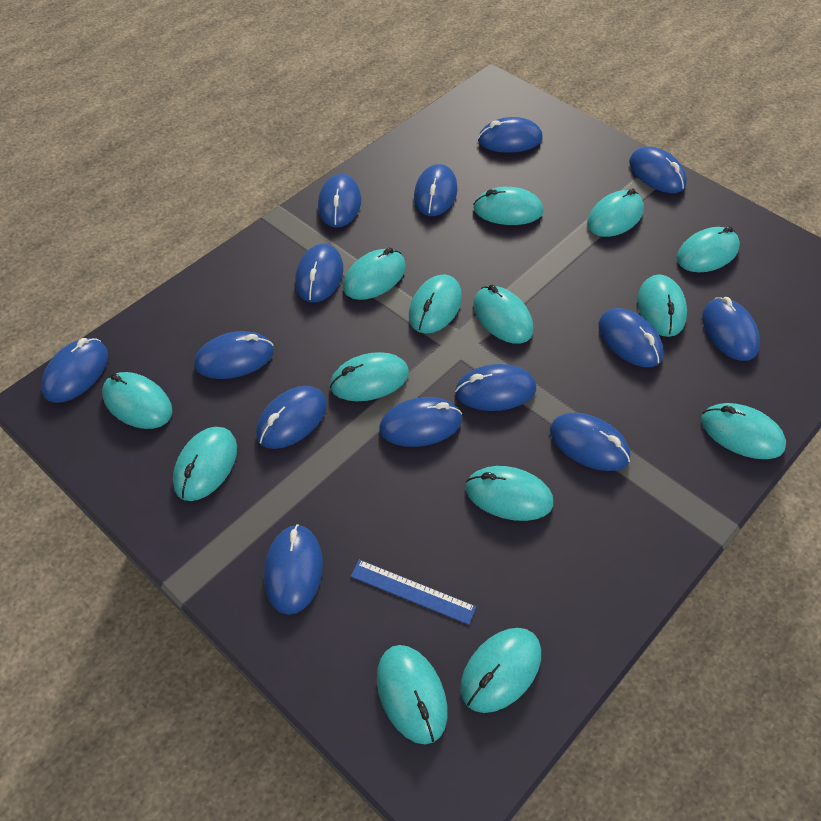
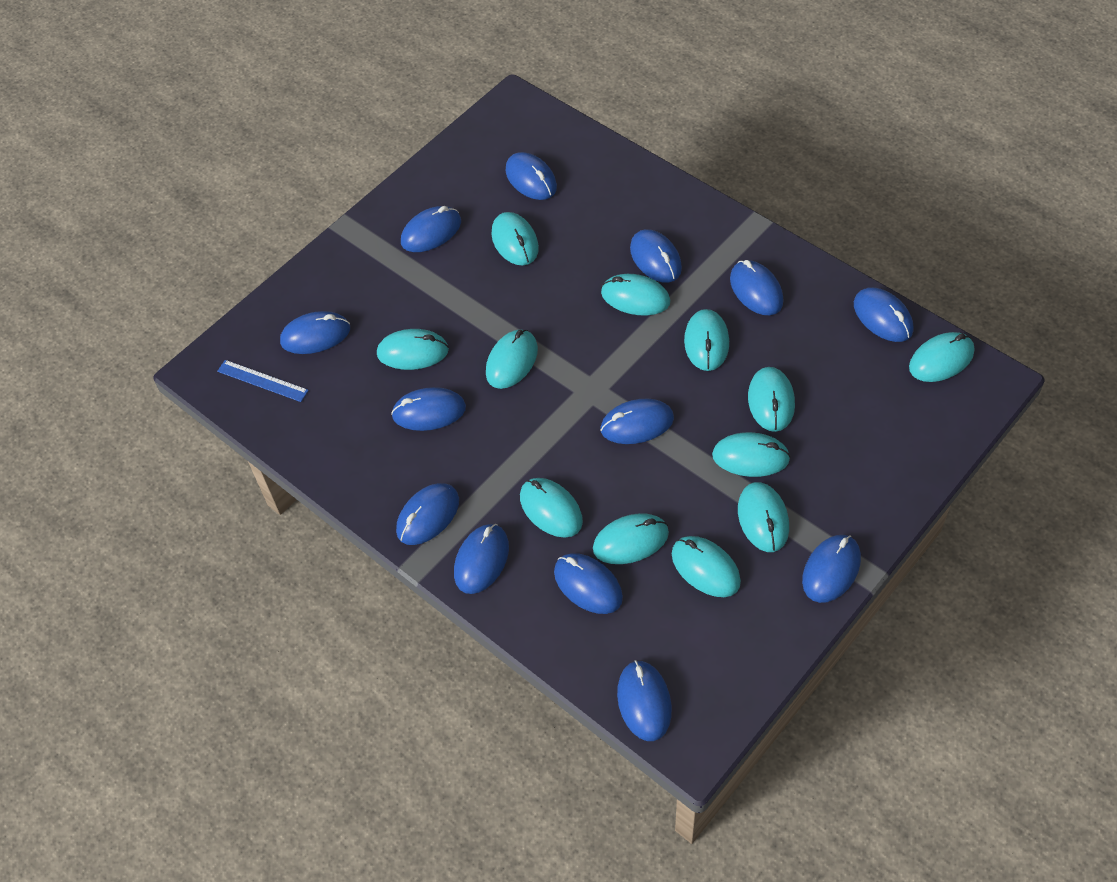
blue mouse: 14 -> 13
turquoise mouse: 14 -> 12

